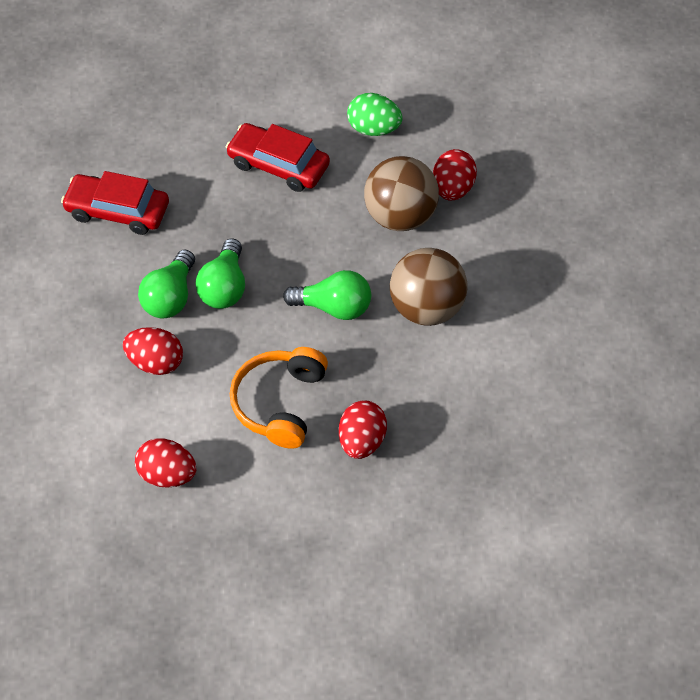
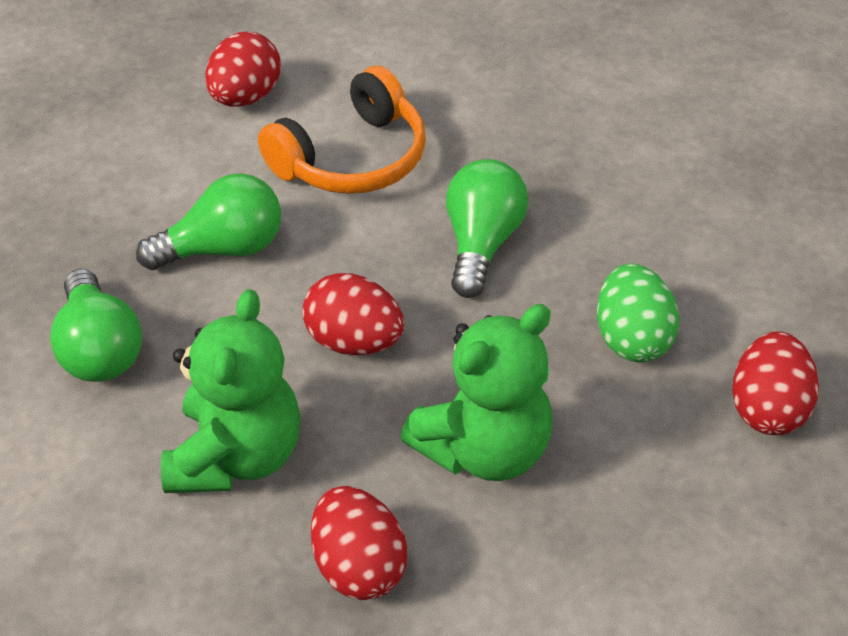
brown ball: 2 -> 0
green teddy bear: 0 -> 2
red car: 2 -> 0

